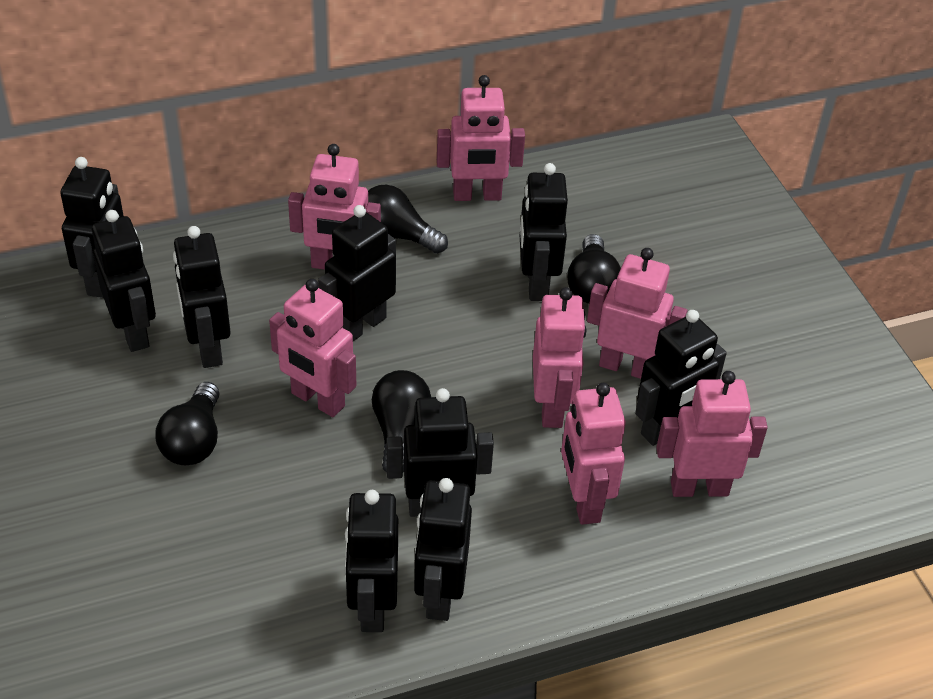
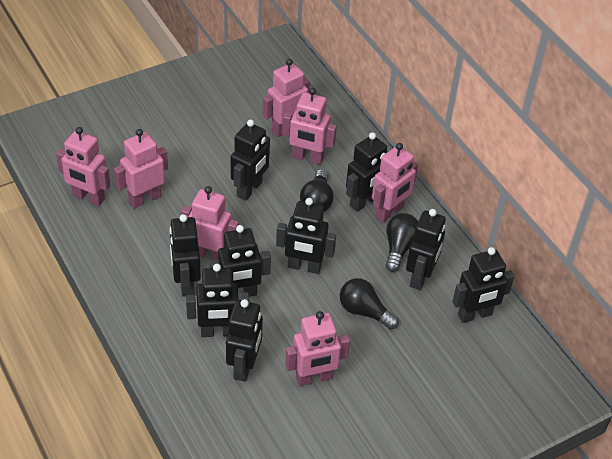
black light bulb: 4 -> 3

